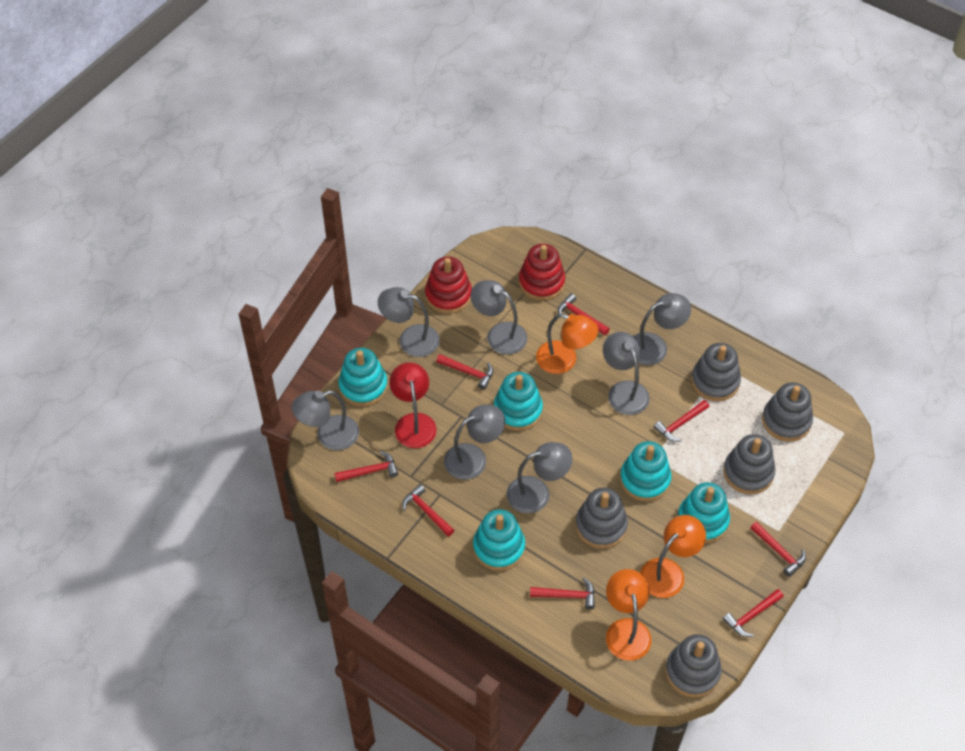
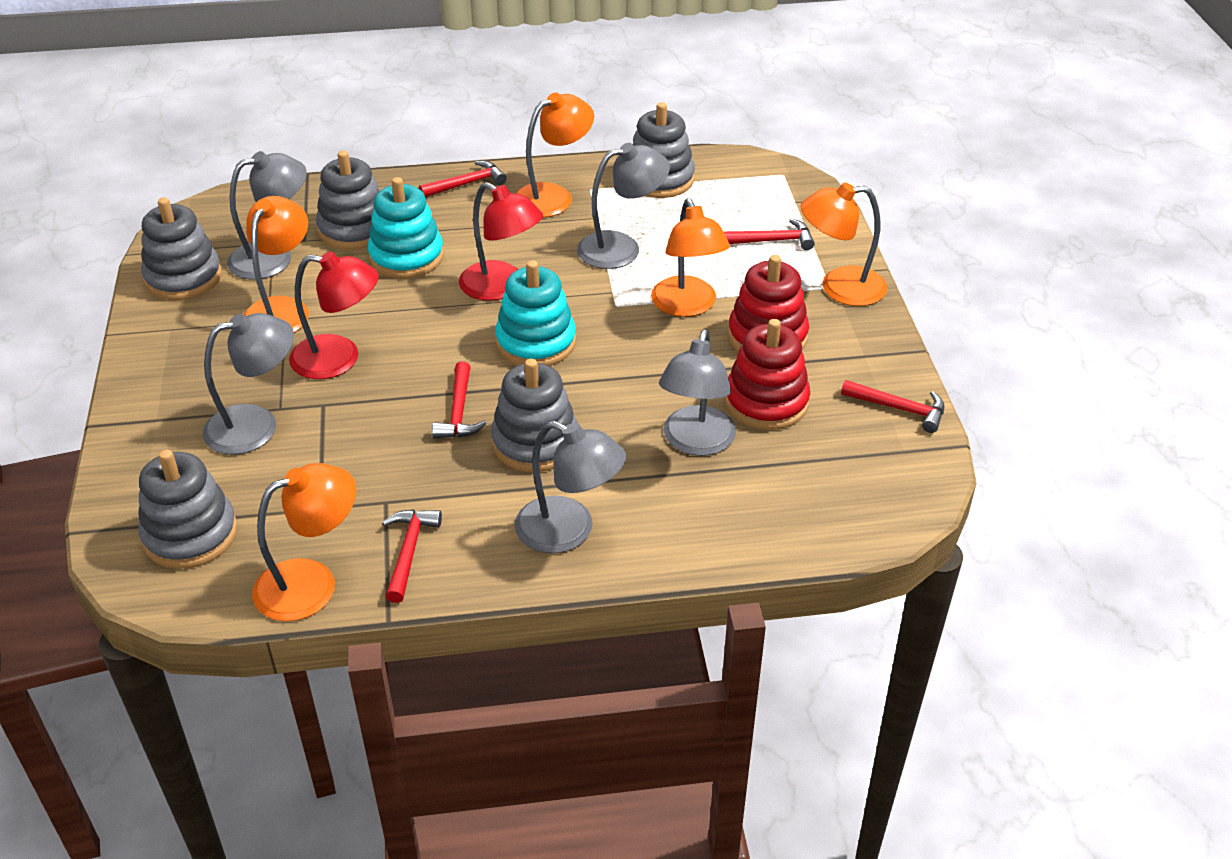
grey lamp: 7 -> 5
orange lamp: 3 -> 5
red hammer: 8 -> 5
red lamp: 1 -> 2
turquoise stacking toy: 5 -> 2

